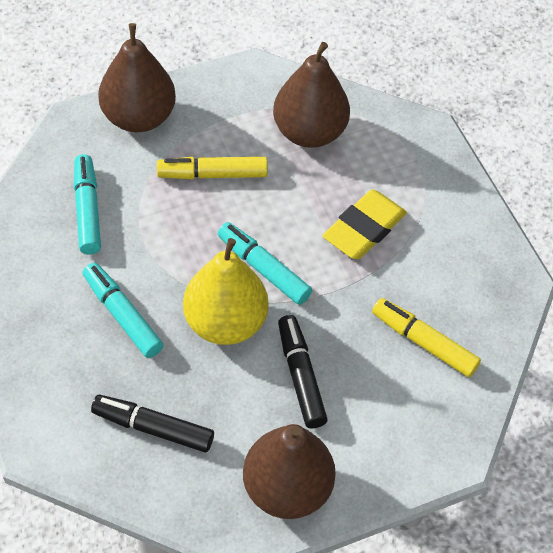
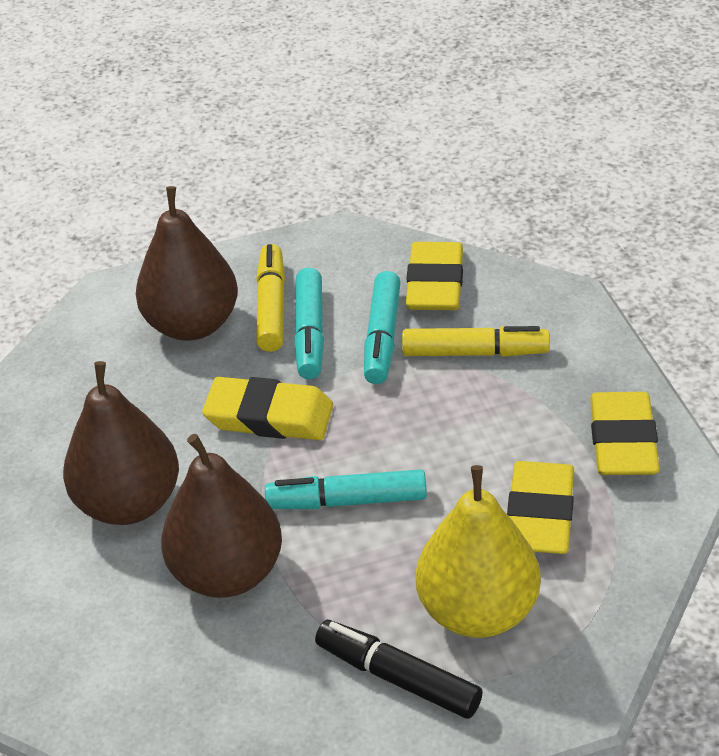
black marker: 2 -> 1
yellow eraser: 1 -> 4

